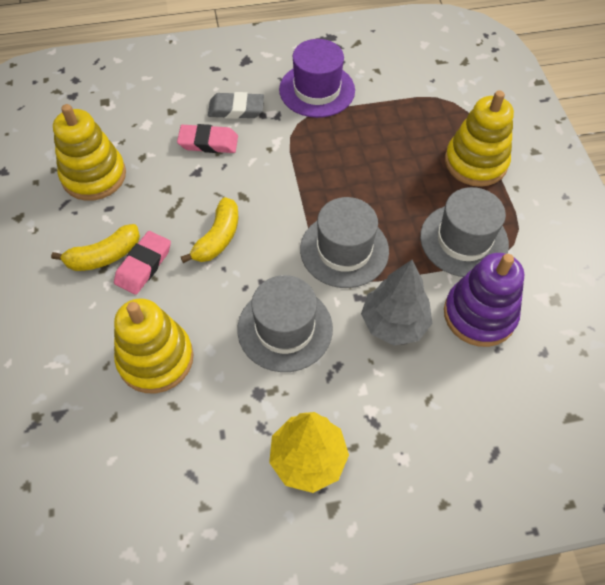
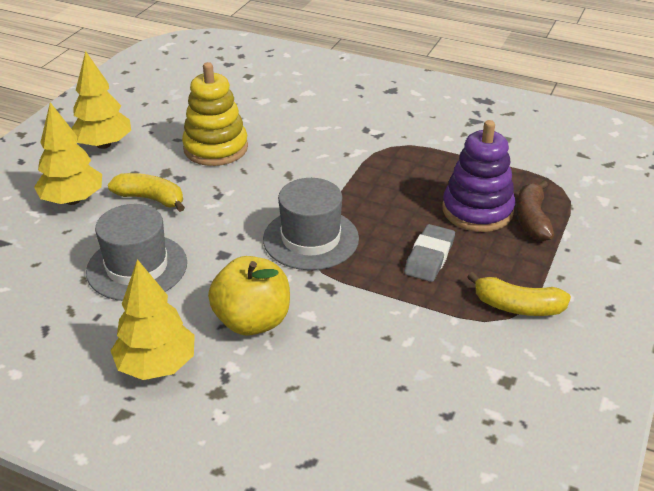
brown banana: 0 -> 1
grey hat: 3 -> 2
grey tree: 1 -> 0
pink eraser: 2 -> 0
purple hat: 1 -> 0
yellow apple: 0 -> 1
yellow stacking toy: 3 -> 1
yellow tree: 1 -> 3

